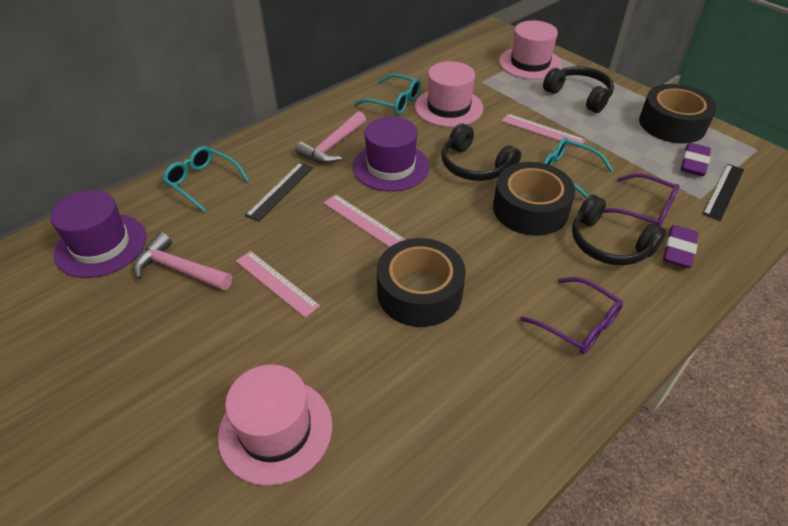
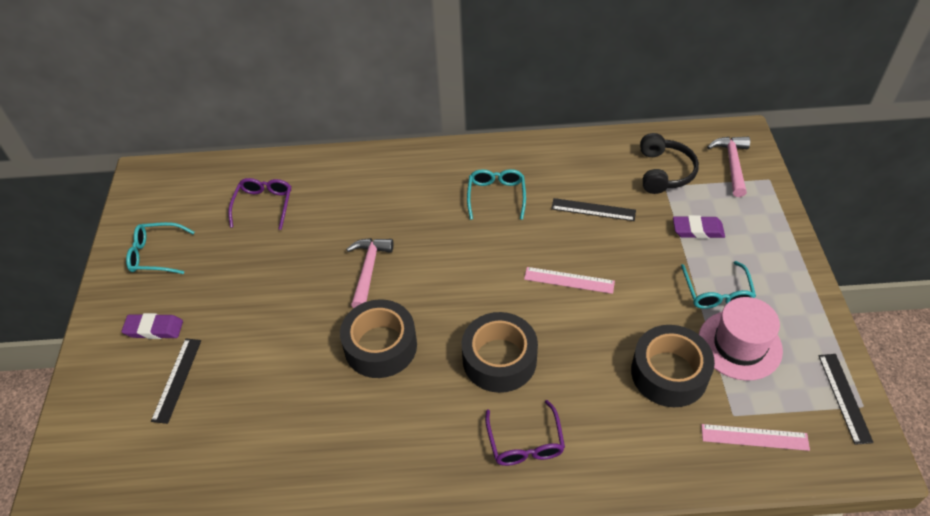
black headphones: 3 -> 1
black ruler: 2 -> 3
pink hat: 3 -> 1
pink ruler: 3 -> 2
purple hat: 2 -> 0

